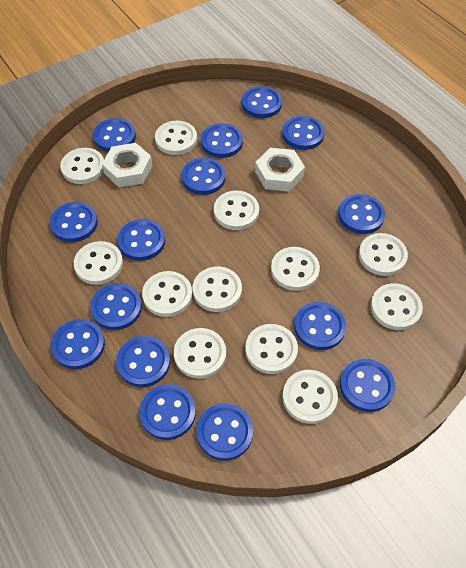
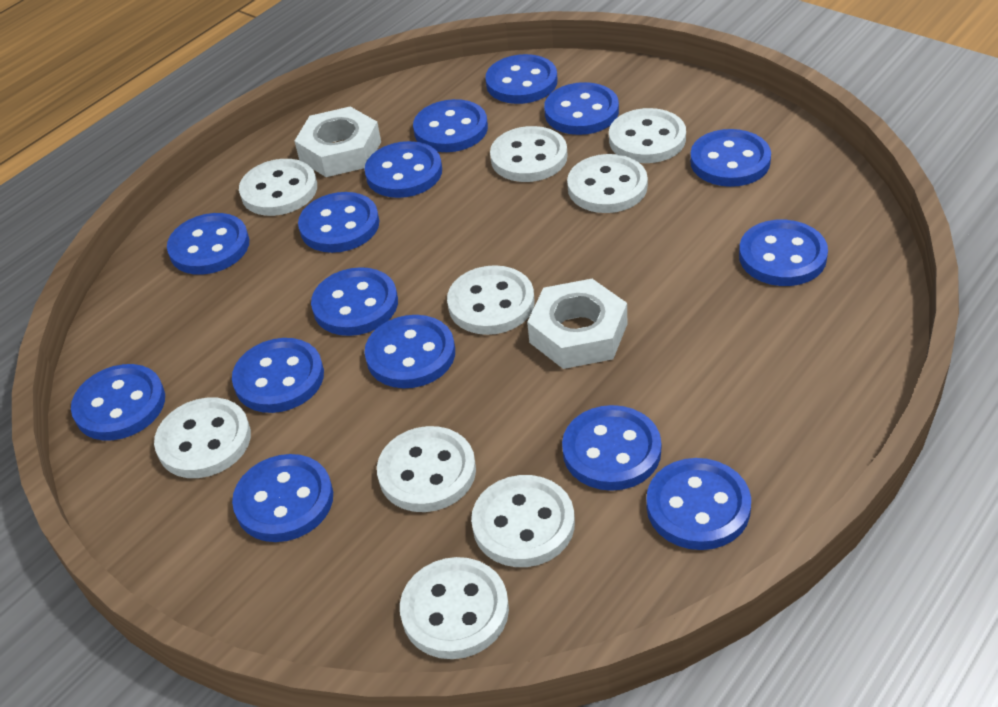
white button: 12 -> 9

